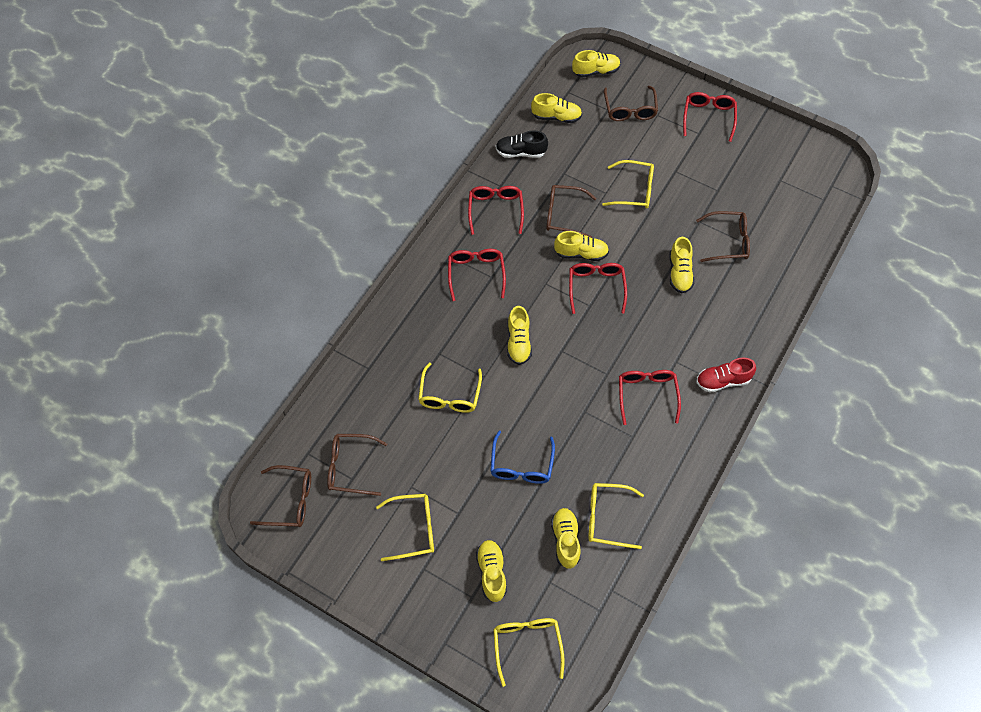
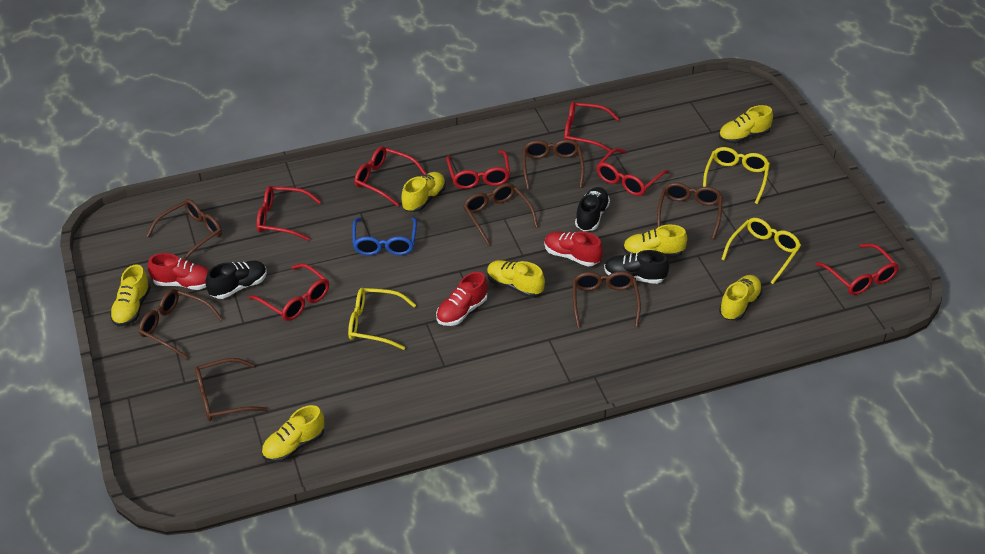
black shoe: 1 -> 3
brown glasses: 5 -> 7
red glasses: 5 -> 7
red shoe: 1 -> 3
yellow glasses: 5 -> 3

